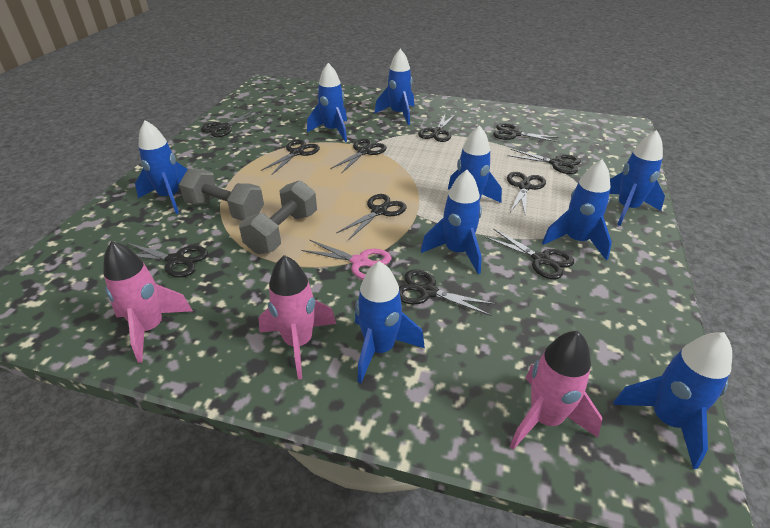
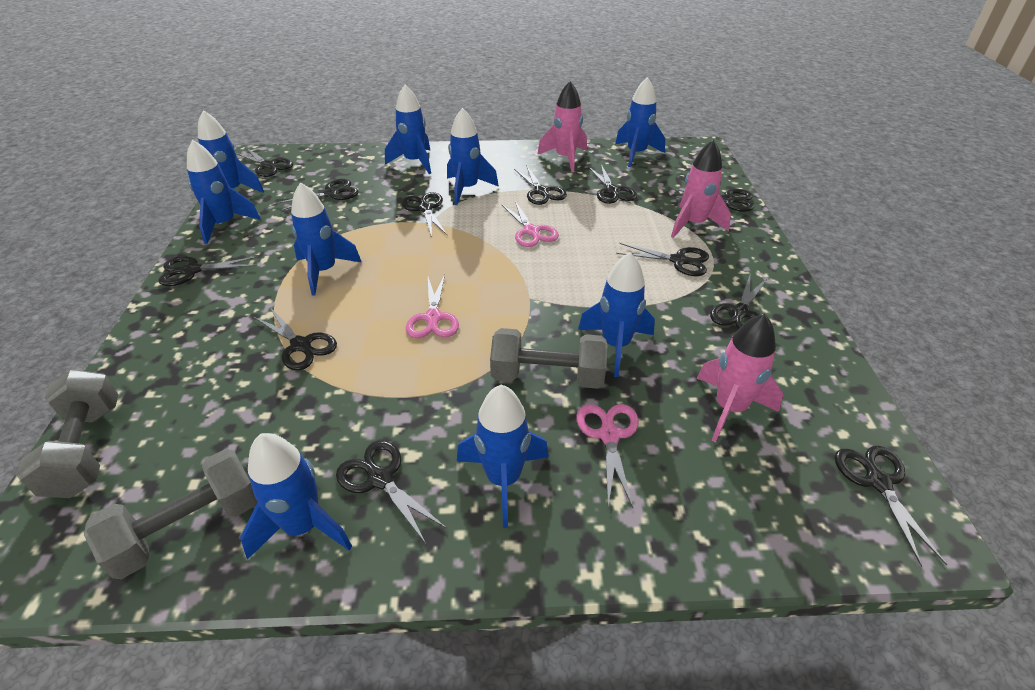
black scissors: 11 -> 12
grey dumbbell: 2 -> 3
pink scissors: 1 -> 3

